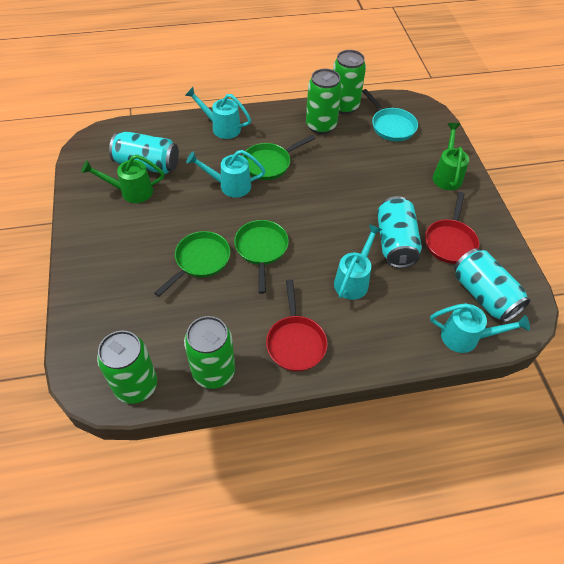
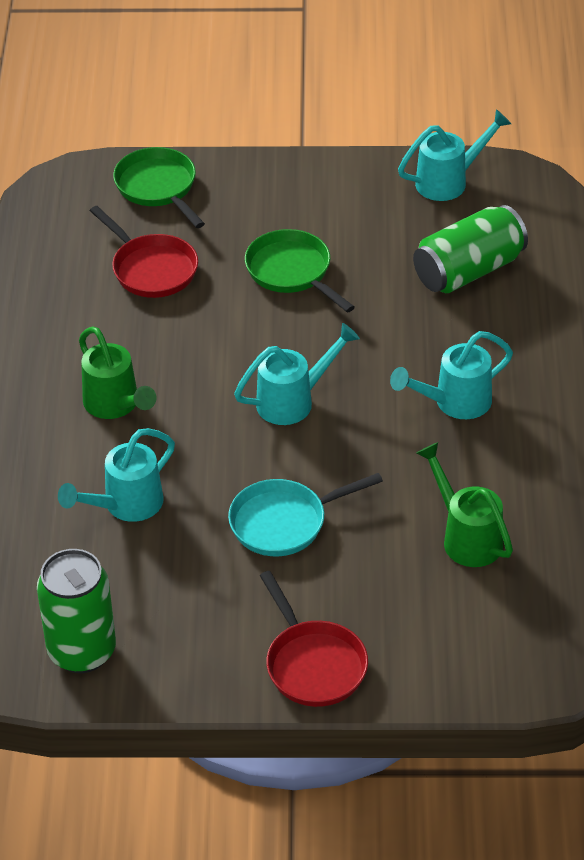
green can: 4 -> 2
green pan: 3 -> 2
turquoise can: 3 -> 0

